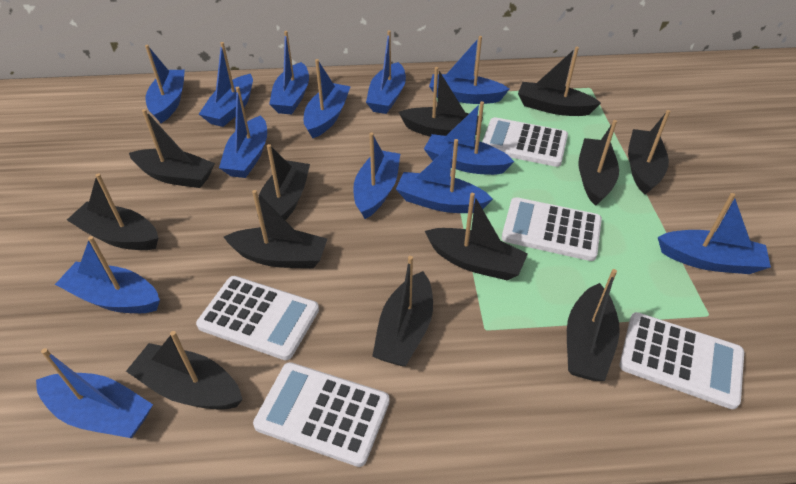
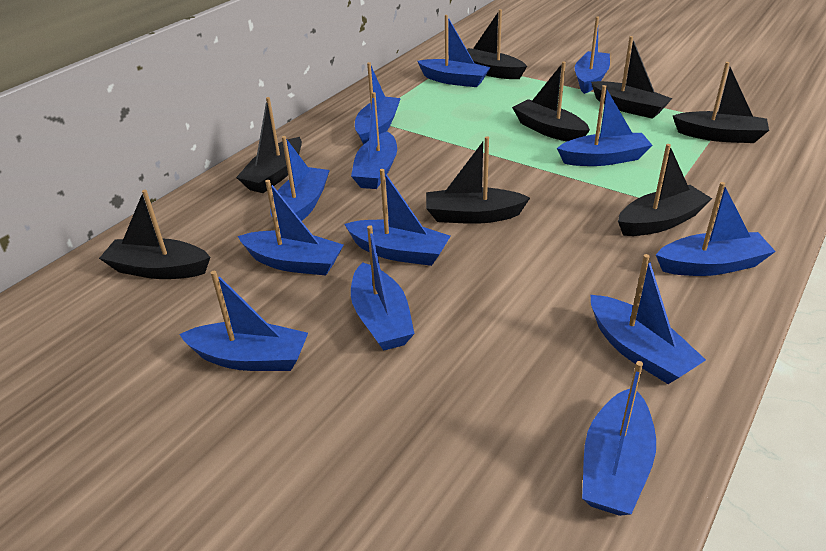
black boat: 12 -> 8
white calculator: 5 -> 0

